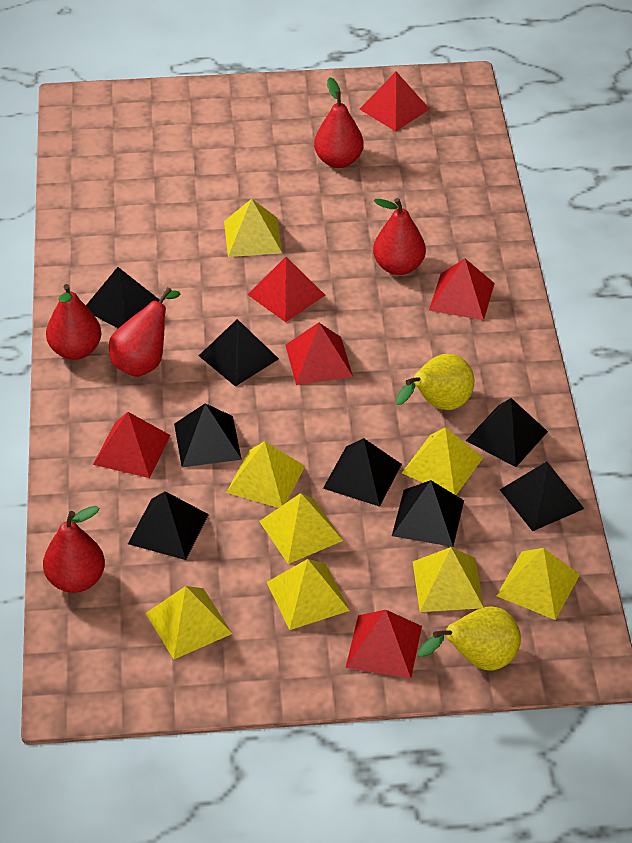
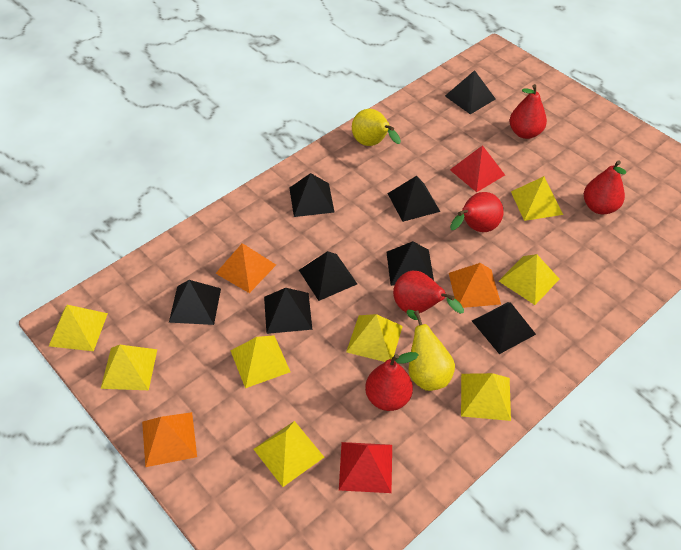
orange pyramid: 0 -> 3
red pyramid: 6 -> 2

